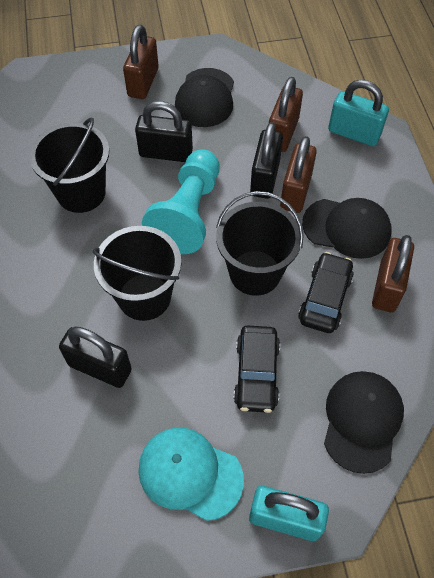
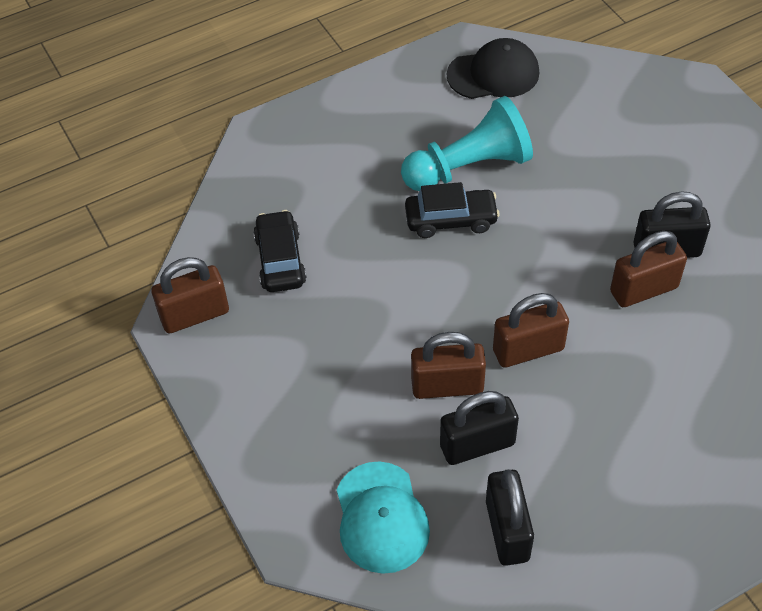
black bucket: 3 -> 0
black cap: 3 -> 1
turquoise padlock: 2 -> 0

